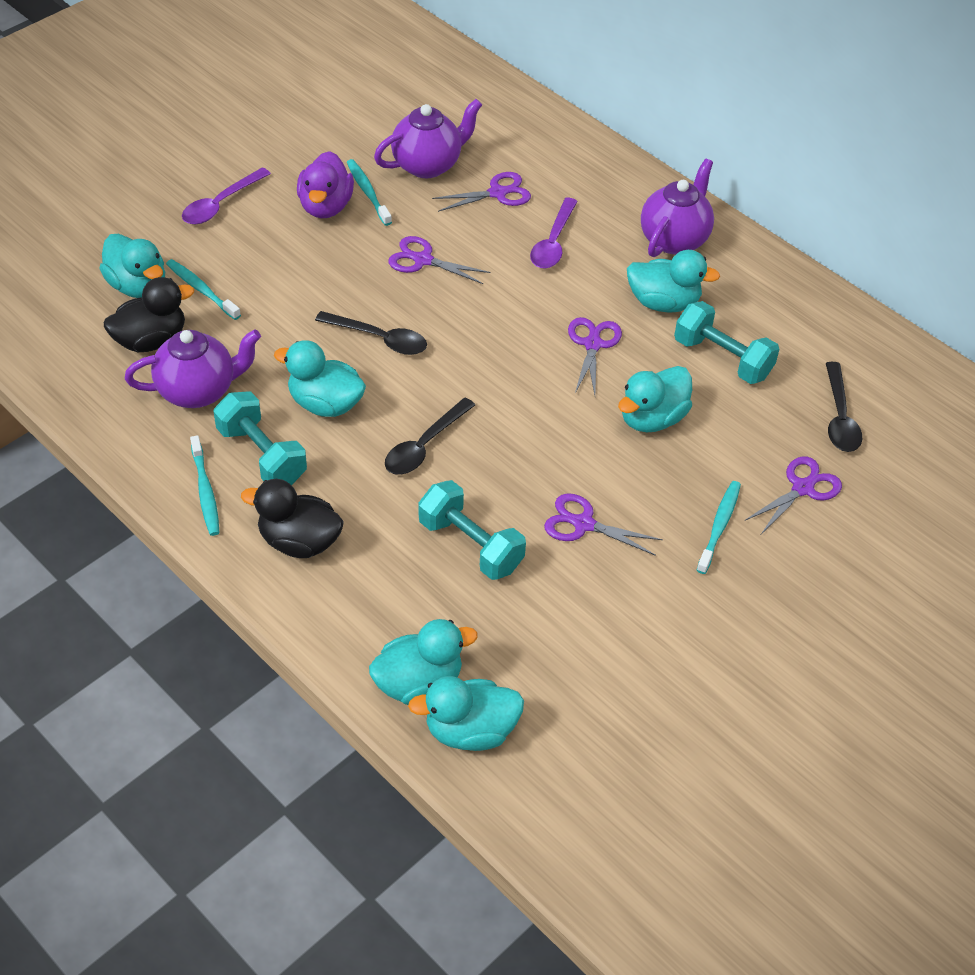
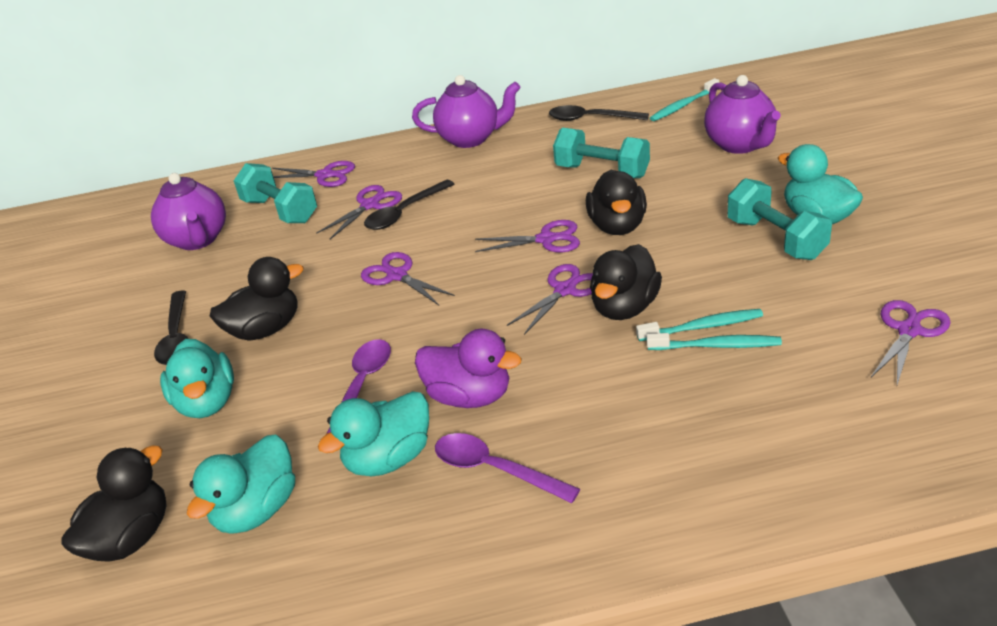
black duck: 2 -> 4
purple scissors: 5 -> 6
turquoise duck: 6 -> 4
turquoise toothbrush: 4 -> 3

